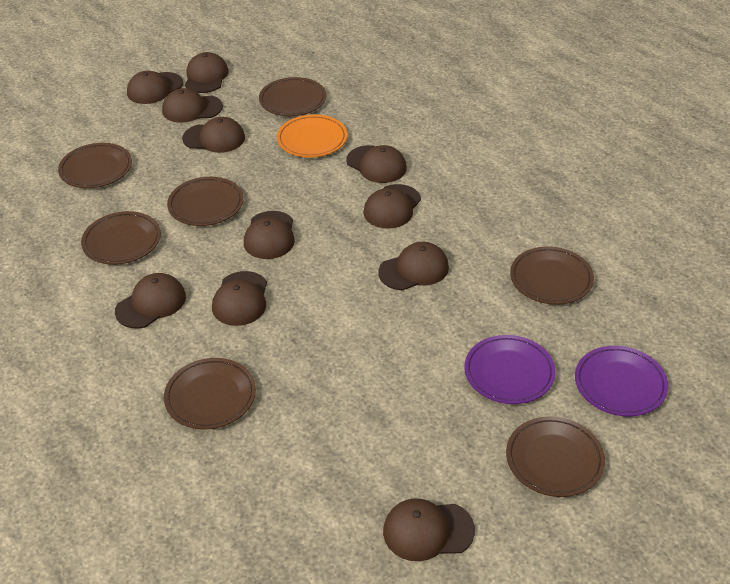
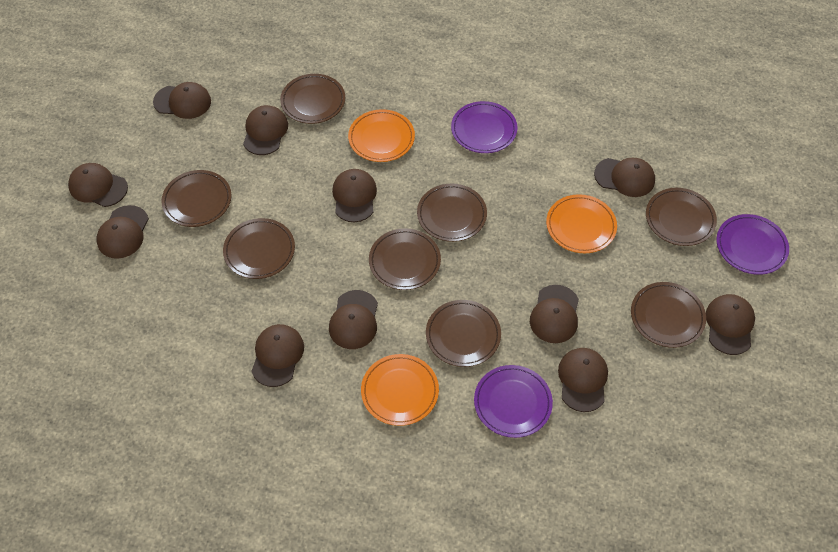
brown plate: 7 -> 8
orange plate: 1 -> 3
purple plate: 2 -> 3

